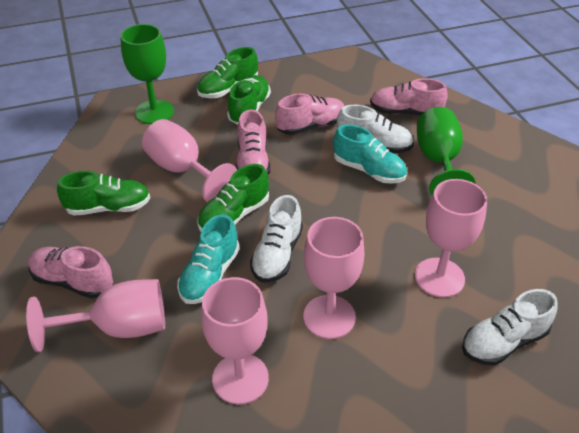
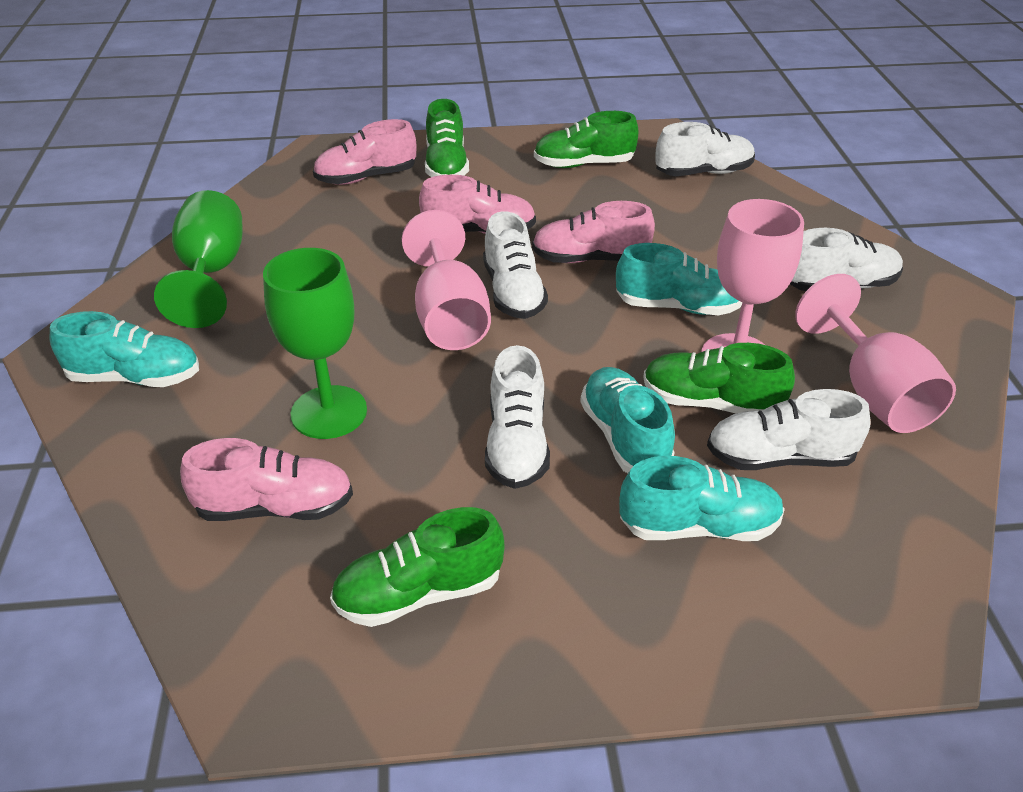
pink goblet: 5 -> 3
turquoise shoe: 2 -> 4
white shoe: 3 -> 5

